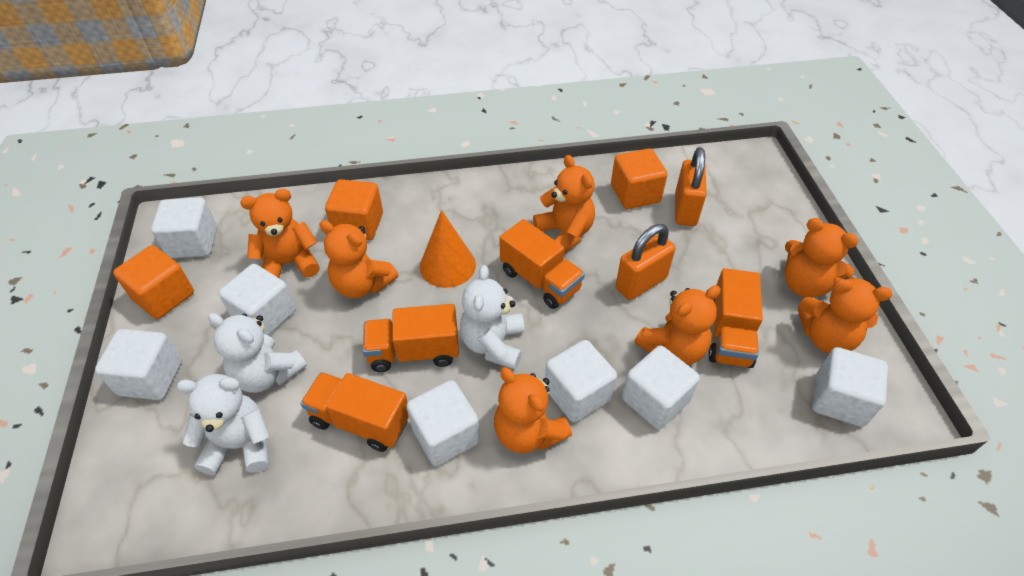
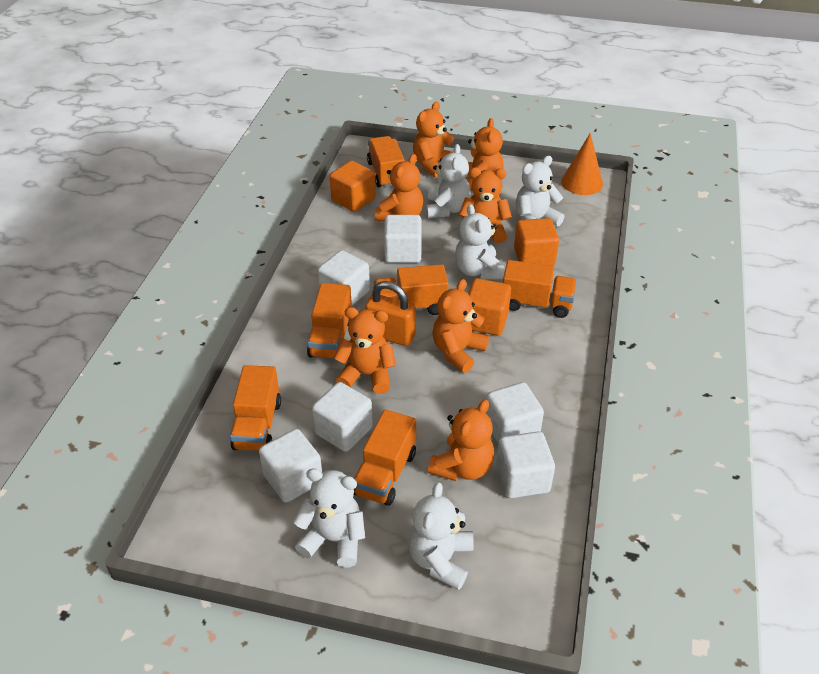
orange padlock: 2 -> 1
orange truck: 4 -> 6
white cube: 7 -> 6
white teddy bear: 3 -> 5

